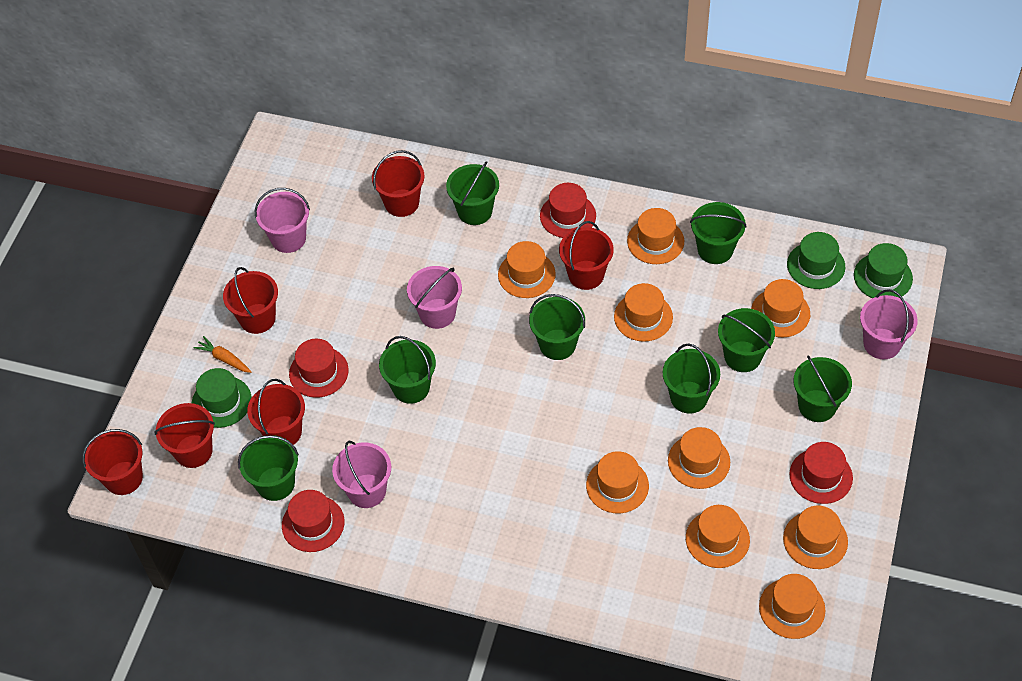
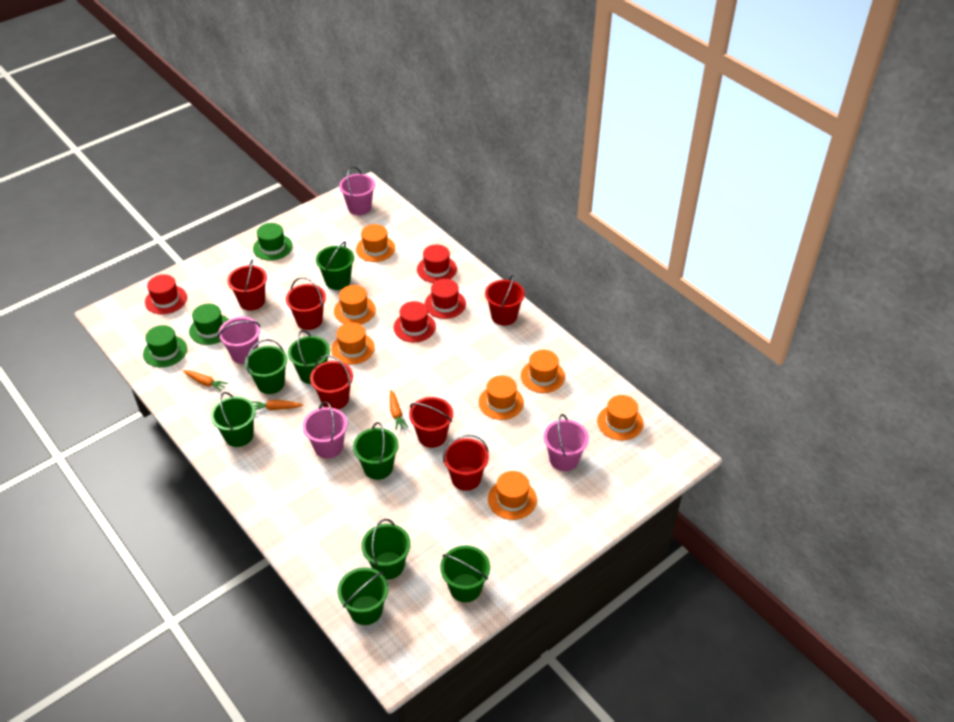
orange carrot: 1 -> 3
orange hat: 9 -> 7

